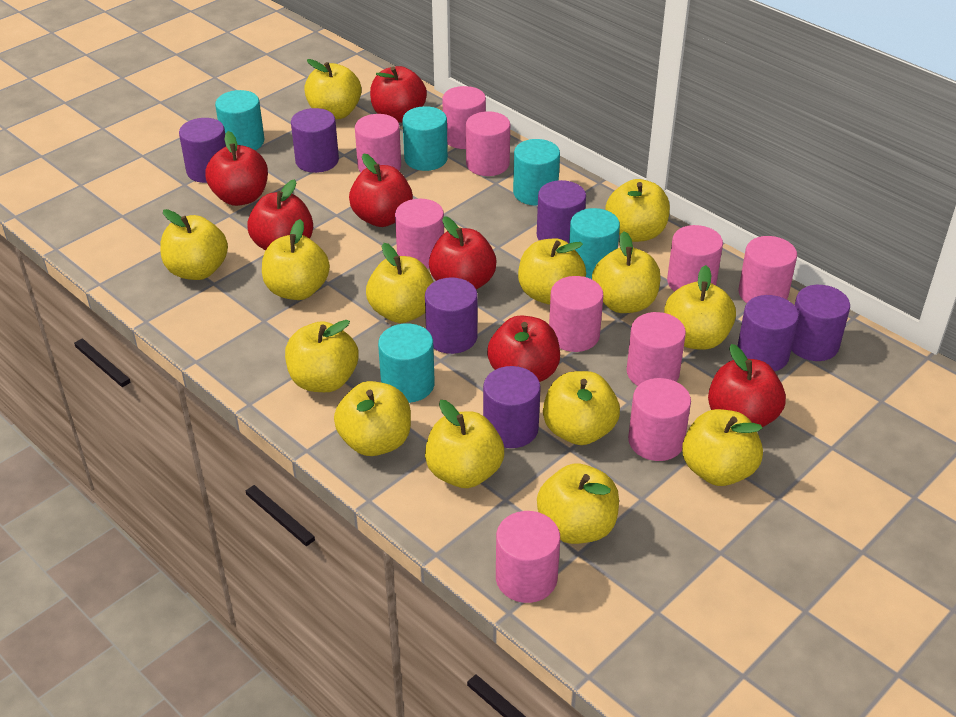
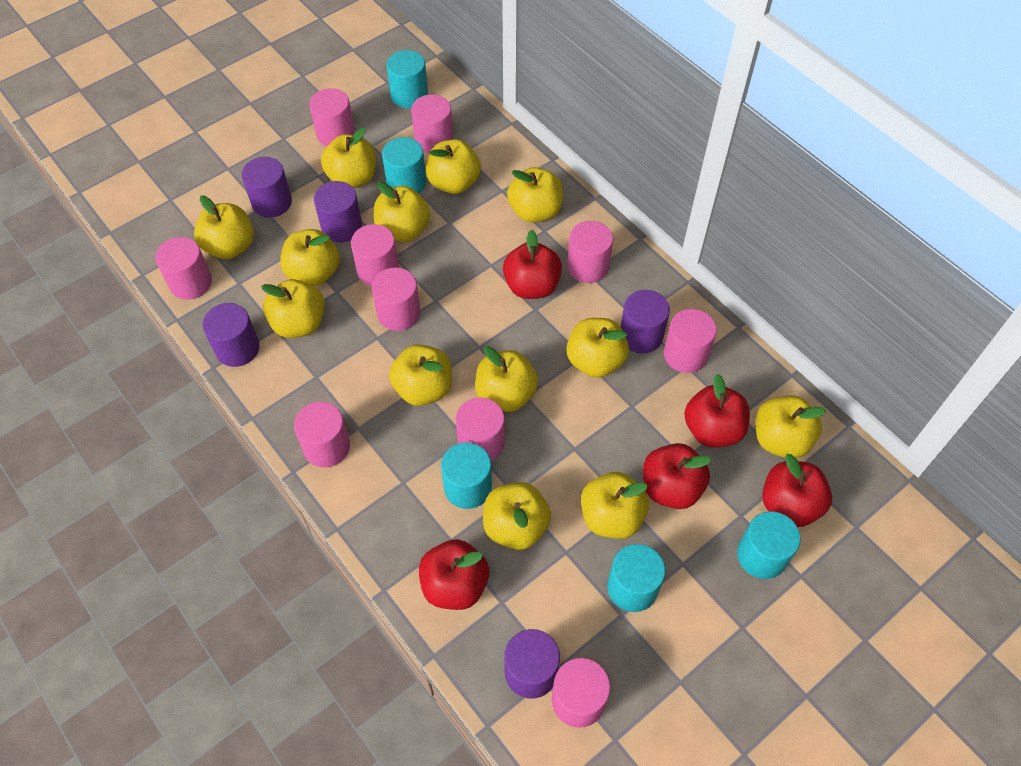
purple cylinder: 7 -> 5
red apple: 7 -> 5
yellow apple: 14 -> 13

